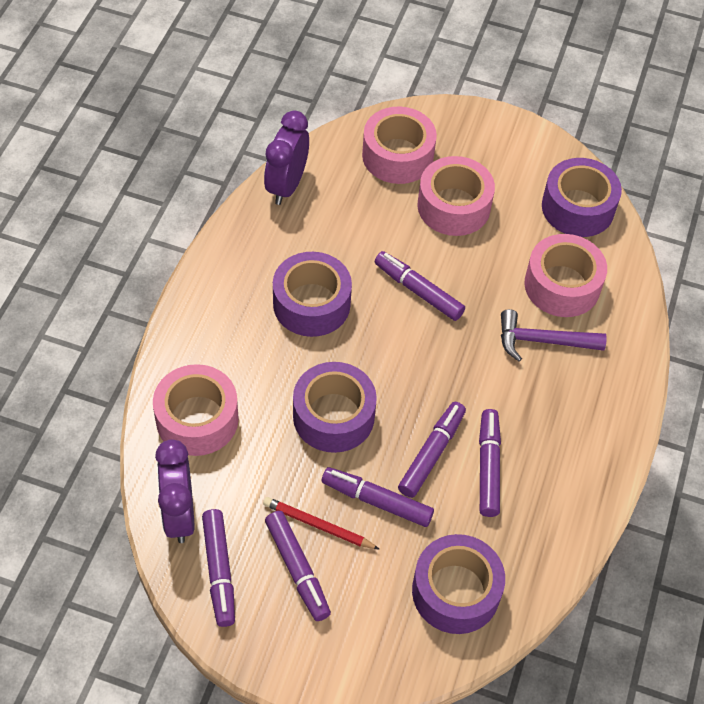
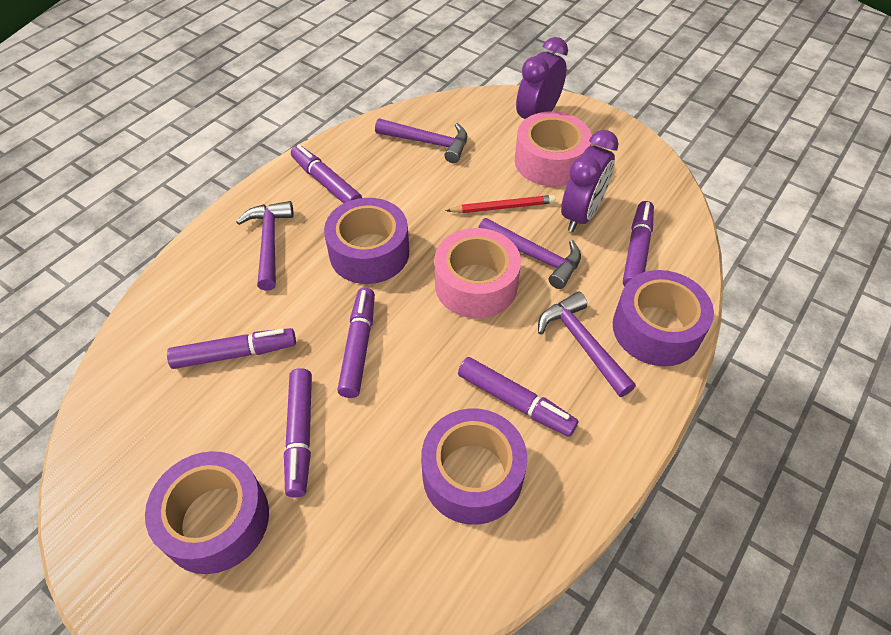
pink tape: 4 -> 2
purple hammer: 1 -> 4

